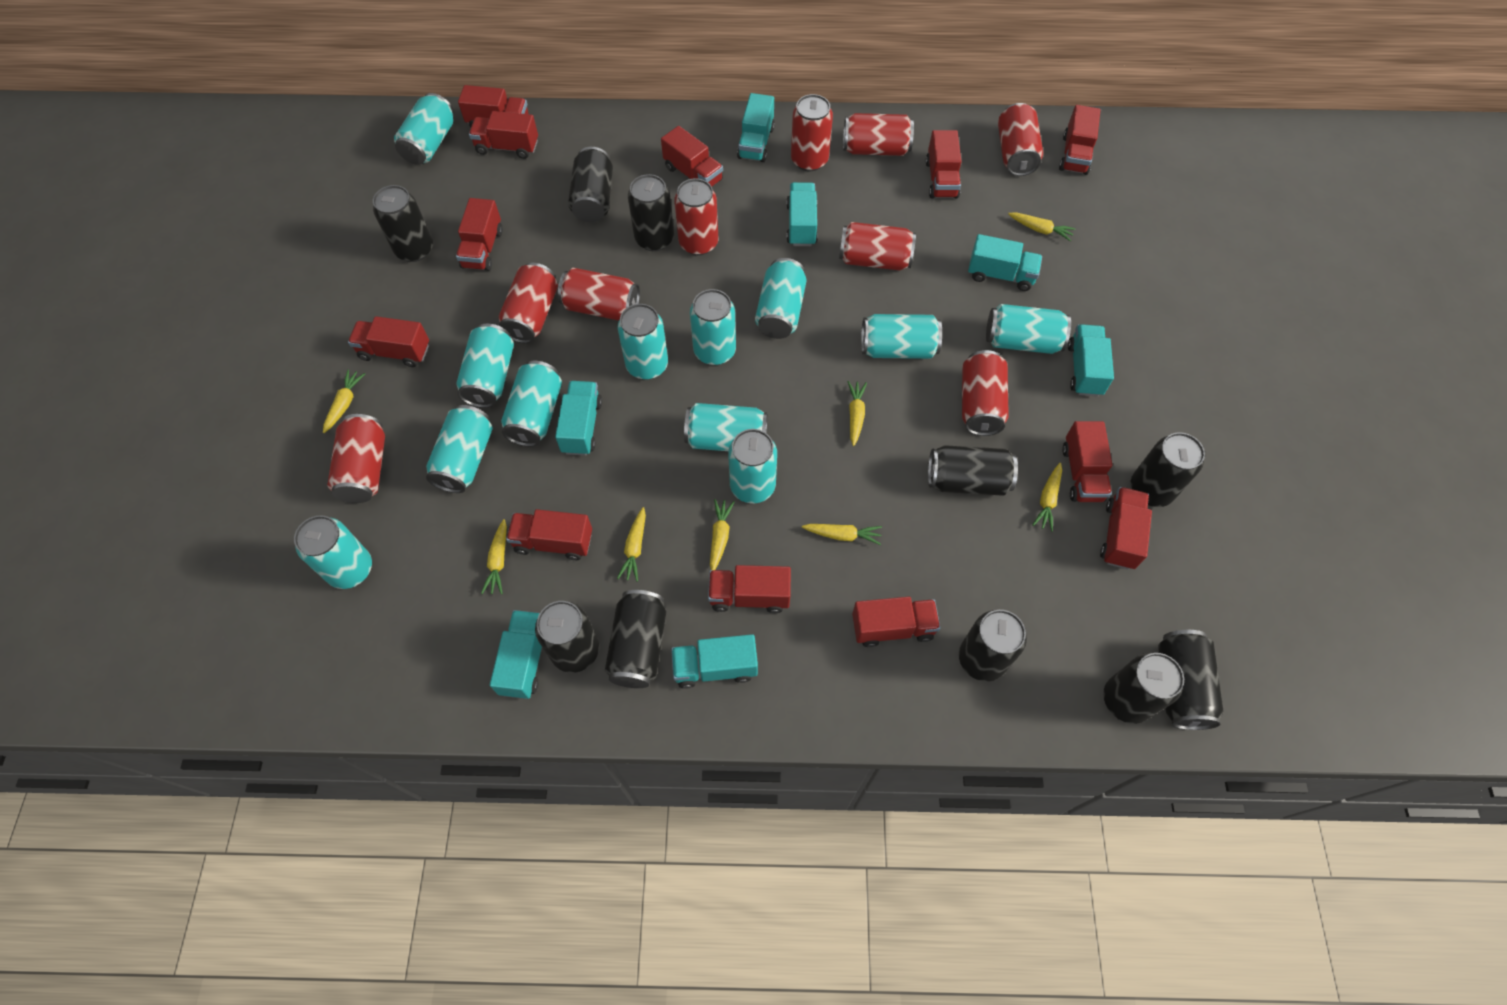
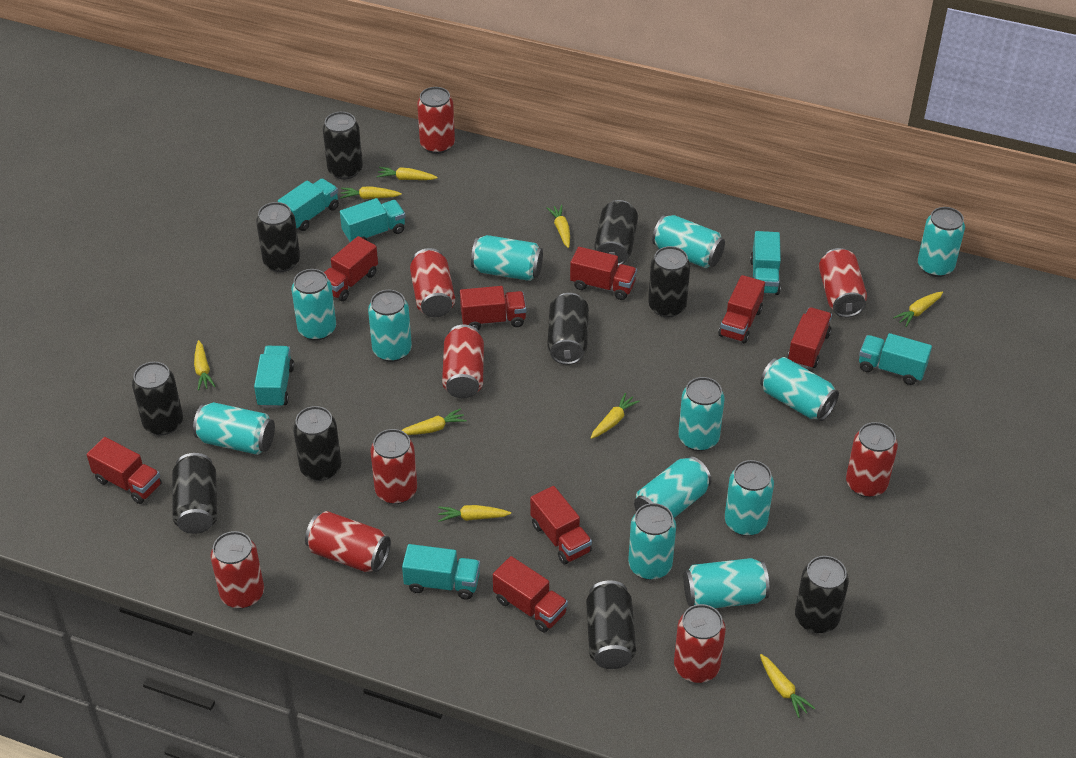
red truck: 12 -> 8
turquoise truck: 7 -> 6
yellow carrot: 8 -> 9

